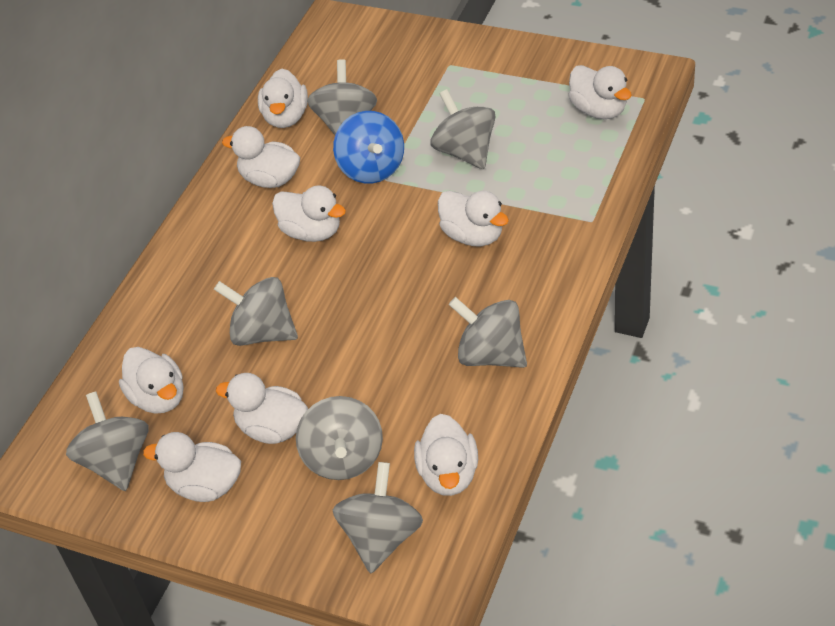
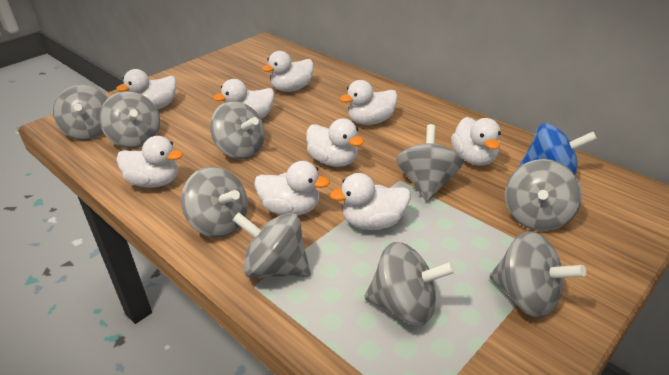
grey spinning top: 7 -> 9

